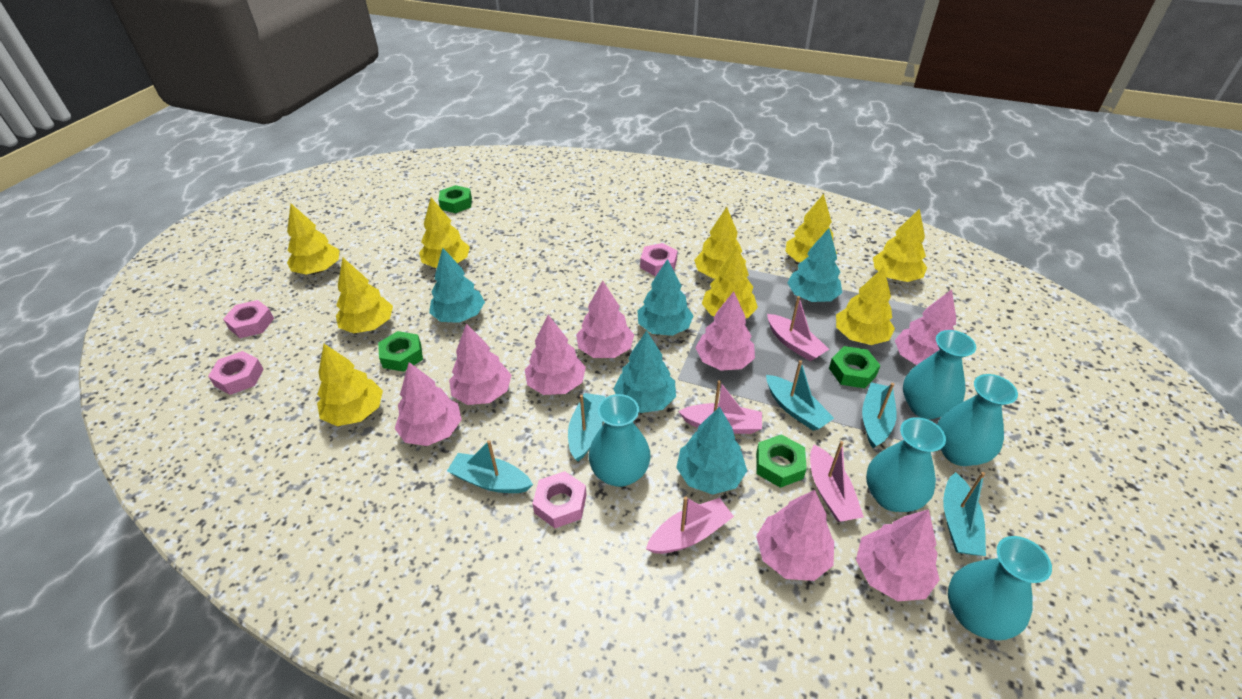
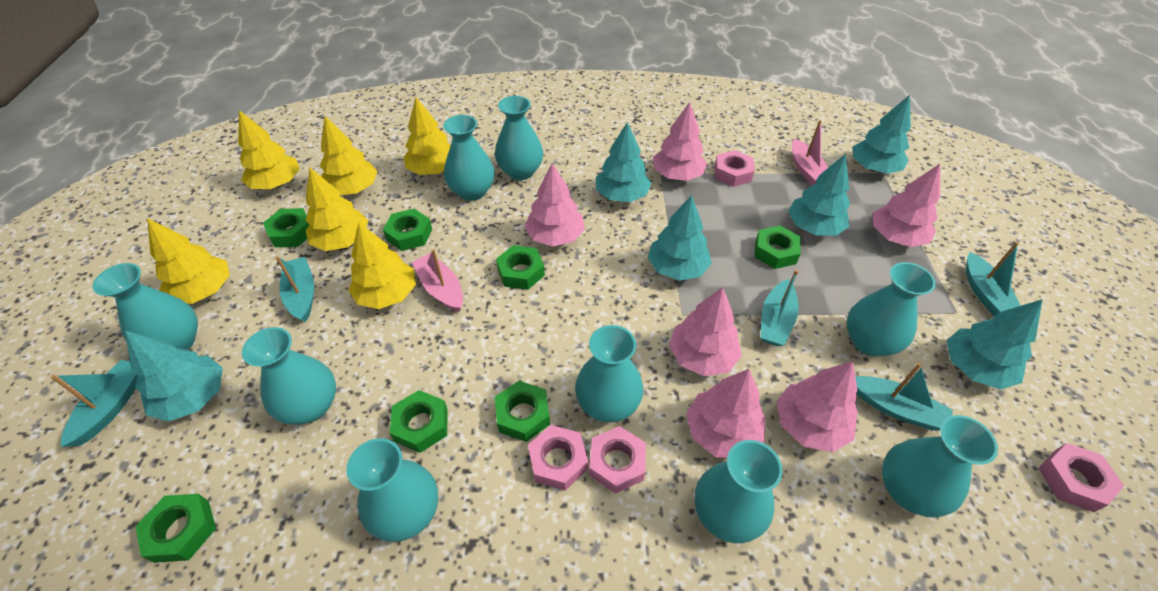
green nut: 4 -> 7
pink boat: 4 -> 2
pink tree: 8 -> 6
turquoise tree: 5 -> 6
turquoise vase: 5 -> 9
yellow tree: 9 -> 6

